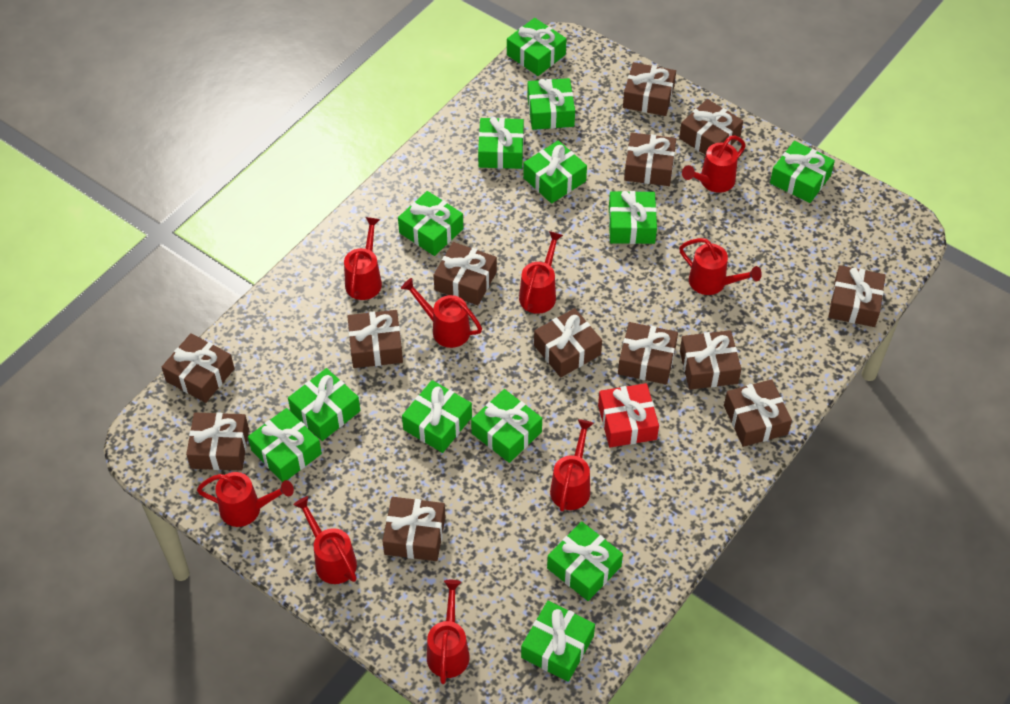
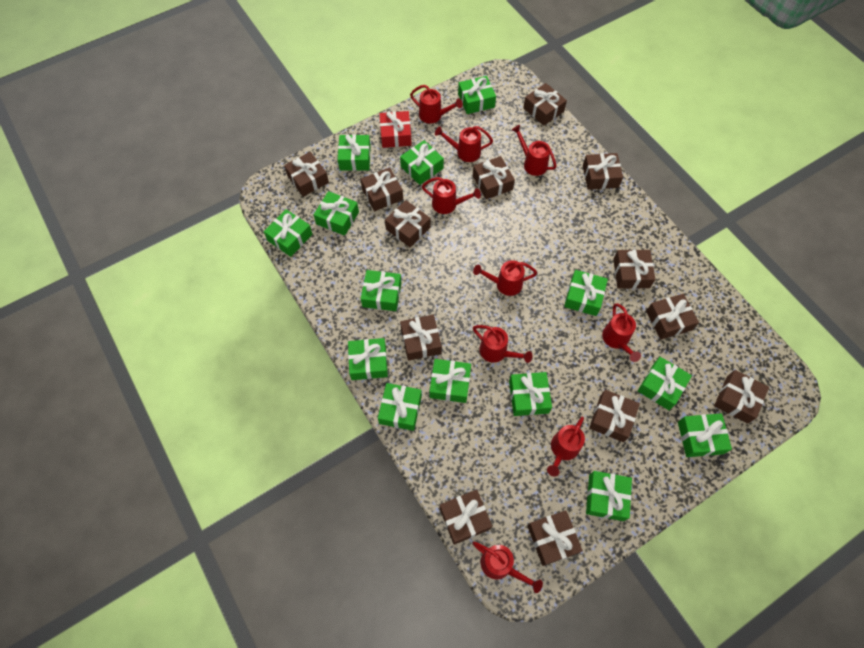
green gift: 13 -> 14

